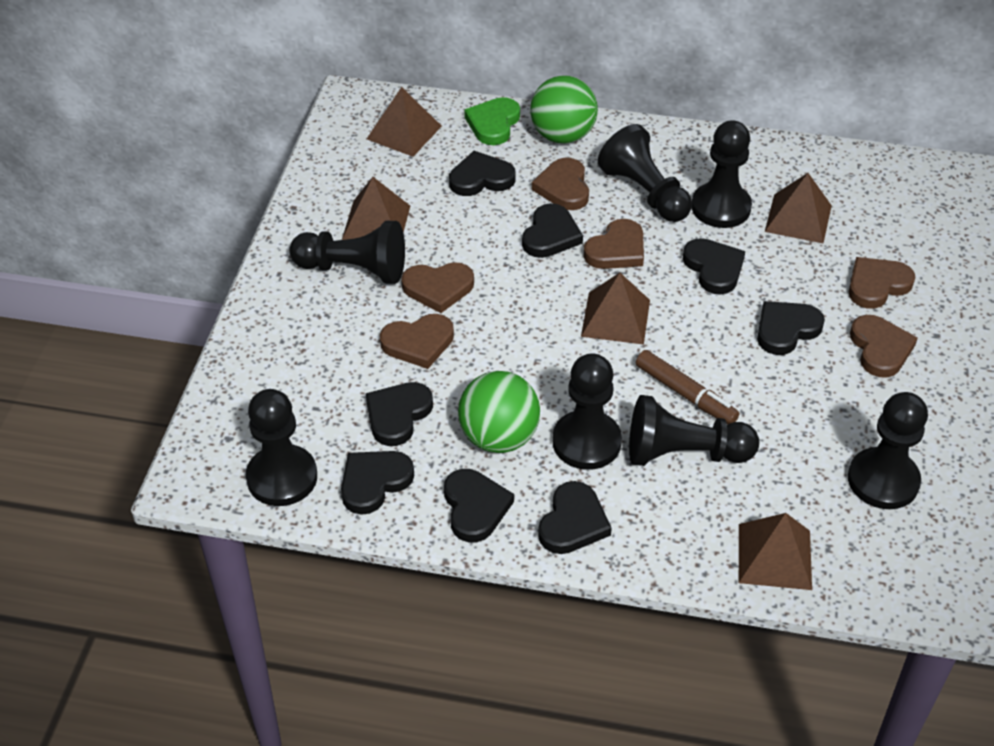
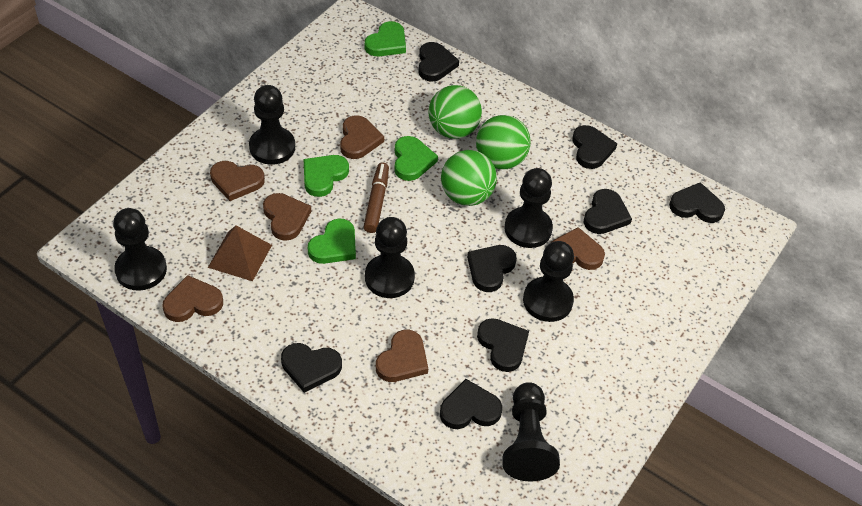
black pawn: 7 -> 6
brown pyramid: 5 -> 1
green ball: 2 -> 3
green heart: 1 -> 4

